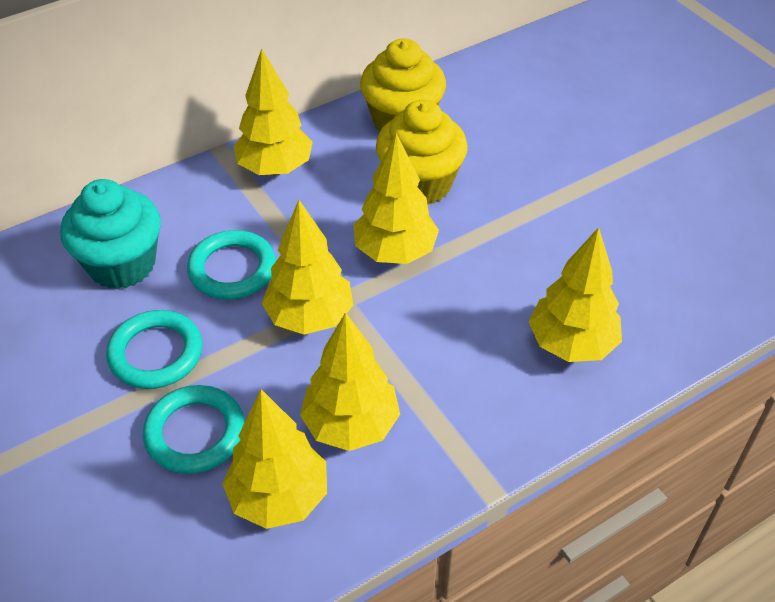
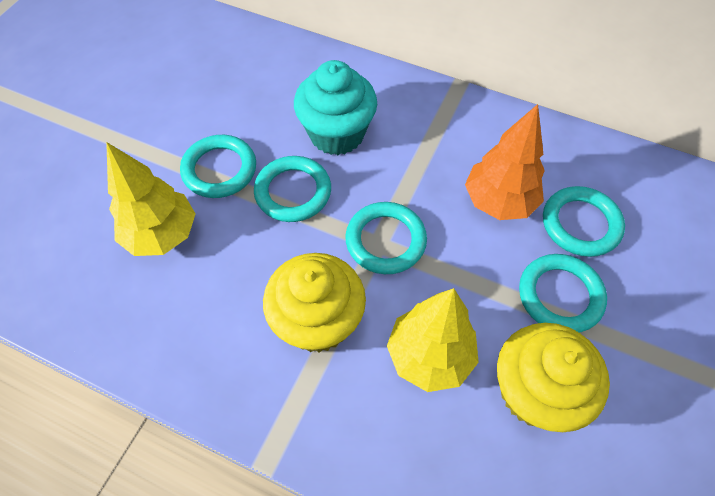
orange tree: 0 -> 1
turquoise ring: 3 -> 5
yellow tree: 6 -> 2

